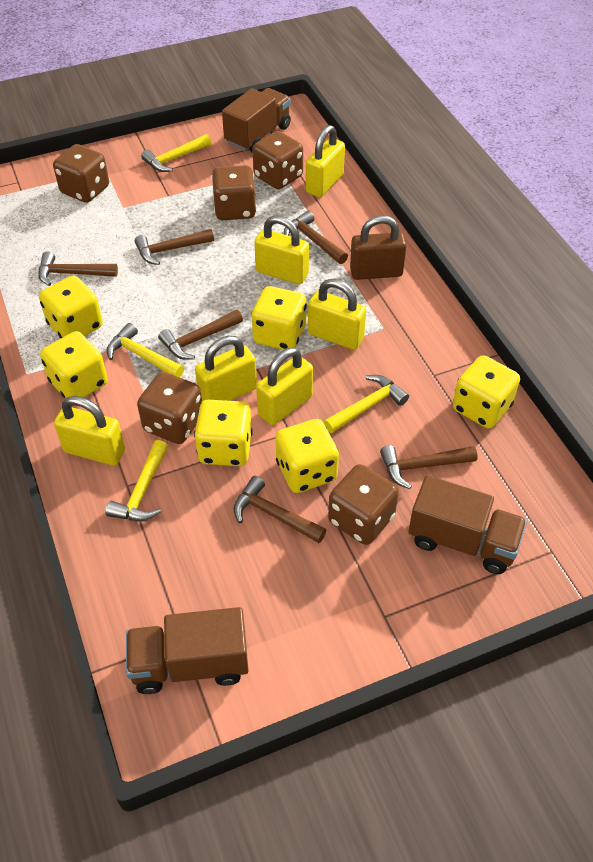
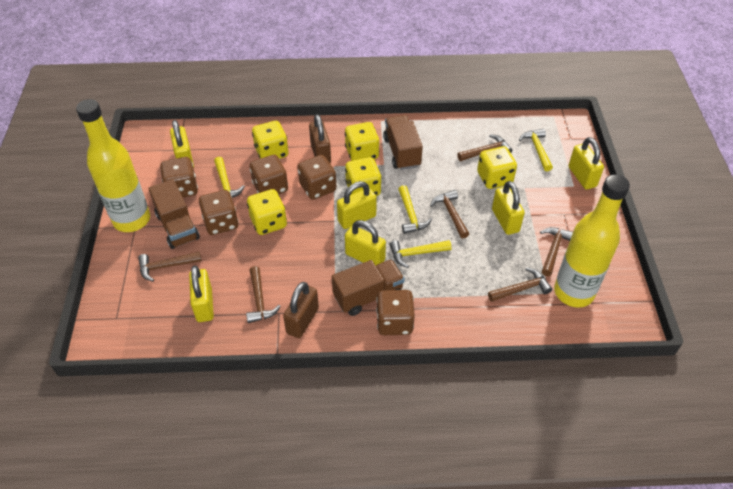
brown padlock: 1 -> 2
yellow bottle: 0 -> 2
yellow dice: 6 -> 5

